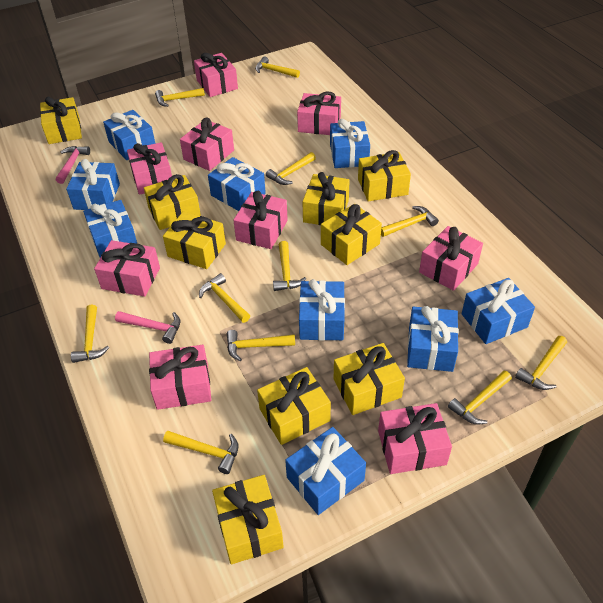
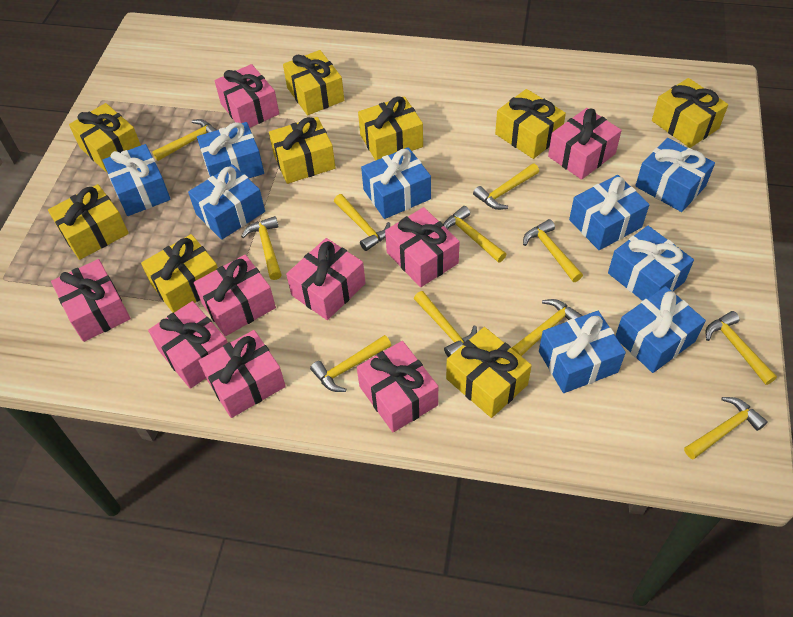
pink hammer: 2 -> 0

